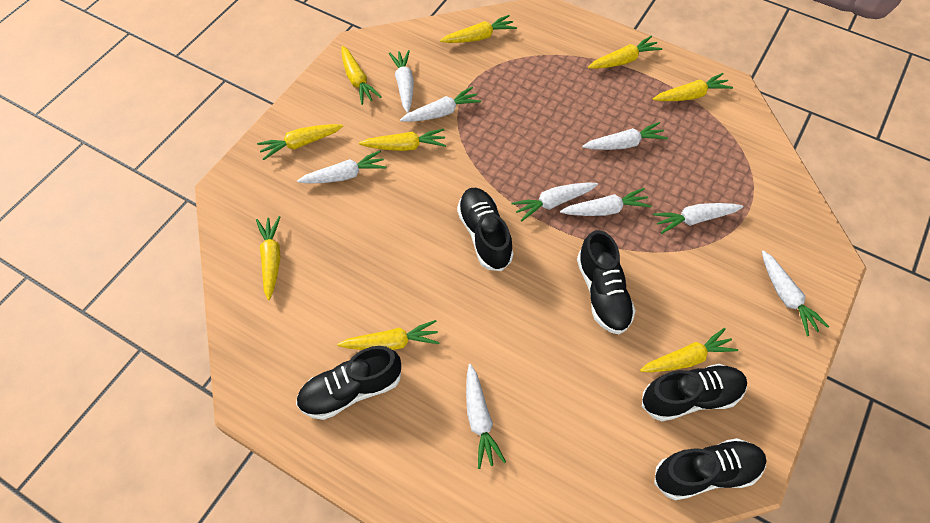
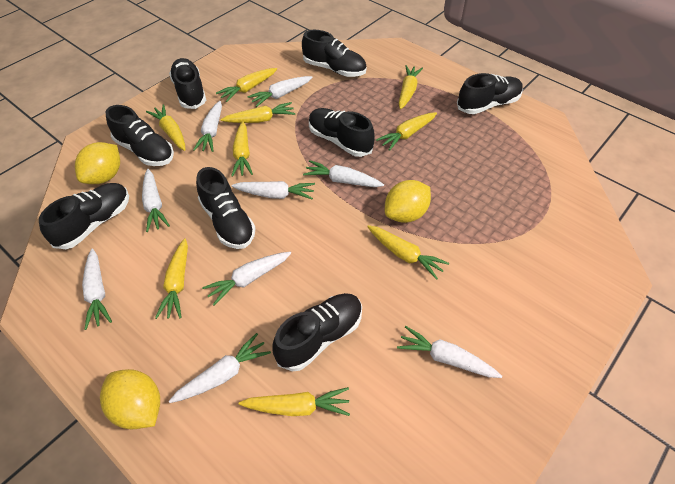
black shoe: 5 -> 8
yellow lemon: 0 -> 3

